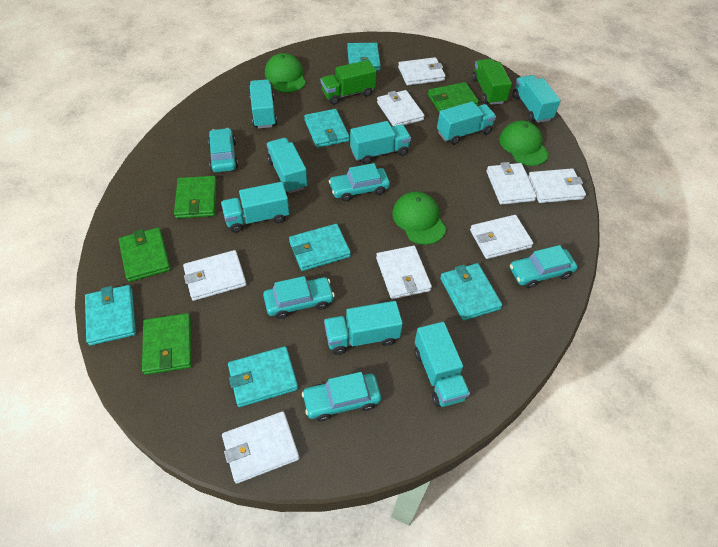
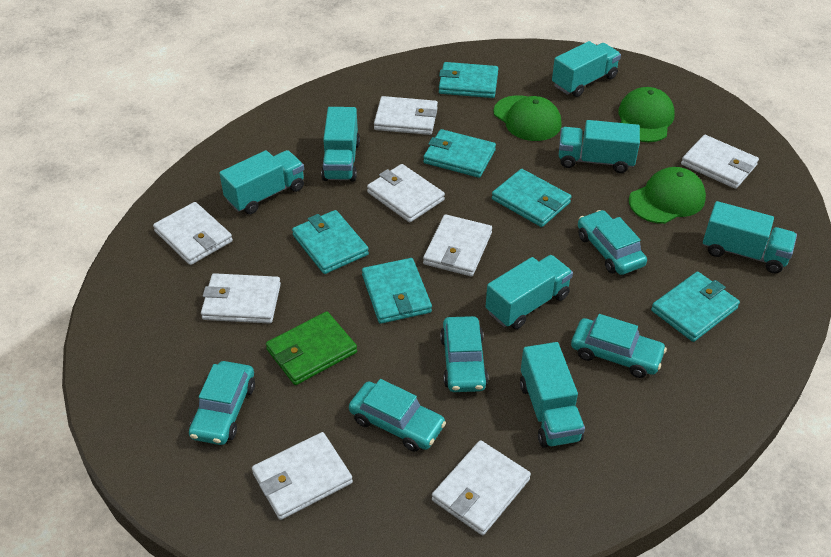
green truck: 2 -> 0
green wallet: 4 -> 1
turquoise truck: 8 -> 7

